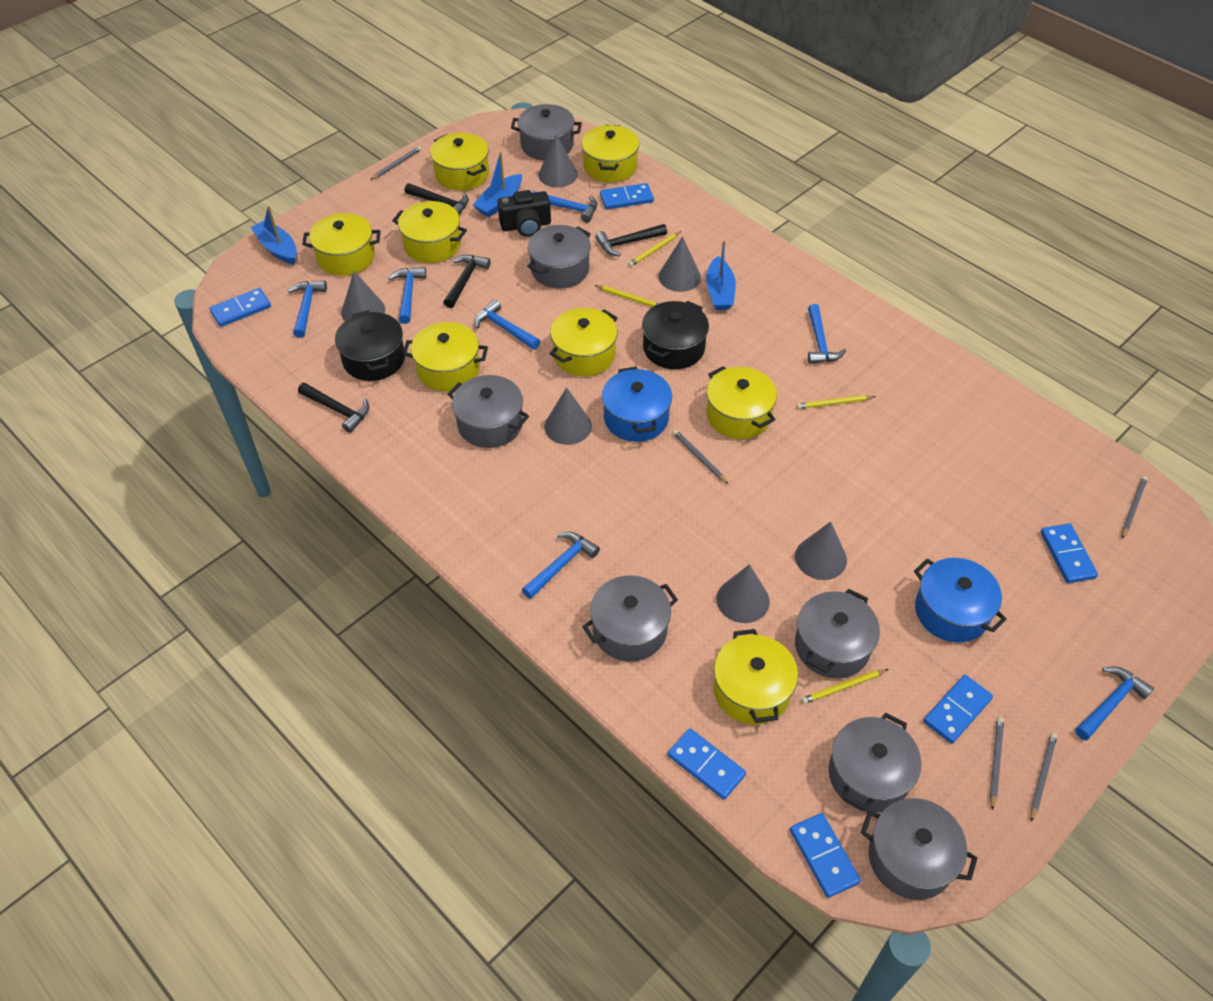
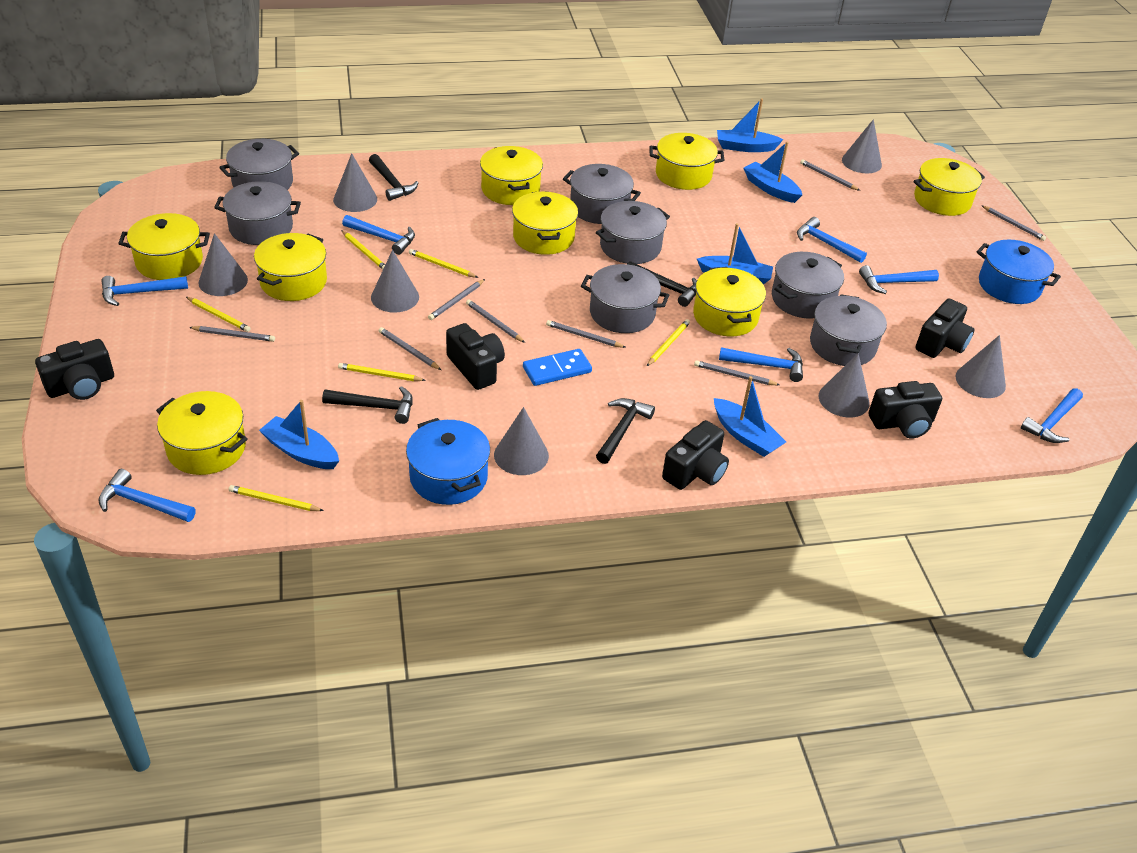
black camera: 1 -> 5
black pot: 2 -> 0
blue boat: 3 -> 5
blue domino: 6 -> 1
grey cone: 6 -> 7
grey pencil: 5 -> 8
yellow pencil: 4 -> 6

